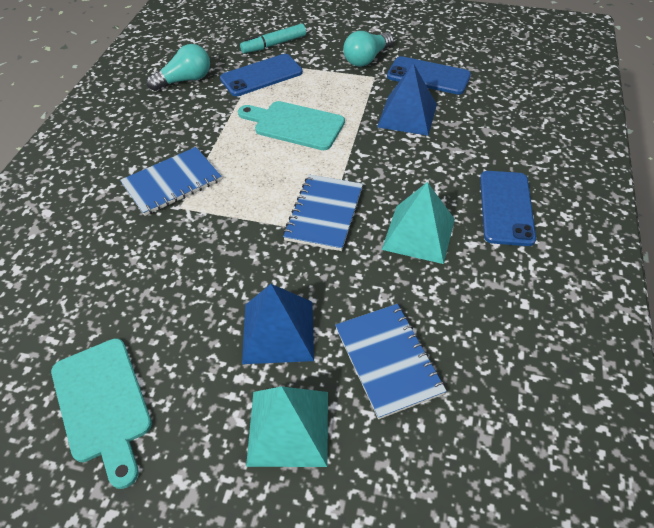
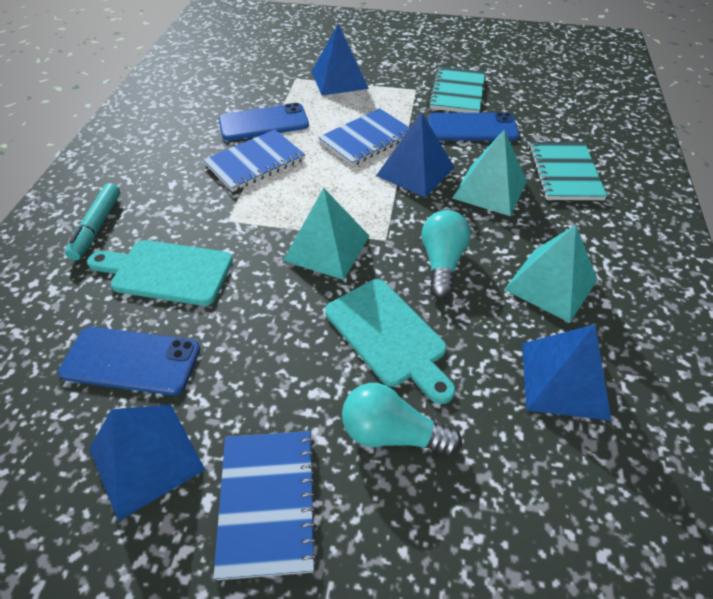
blue pyramid: 2 -> 4
turquoise notebook: 0 -> 2
turquoise pyramid: 2 -> 3

